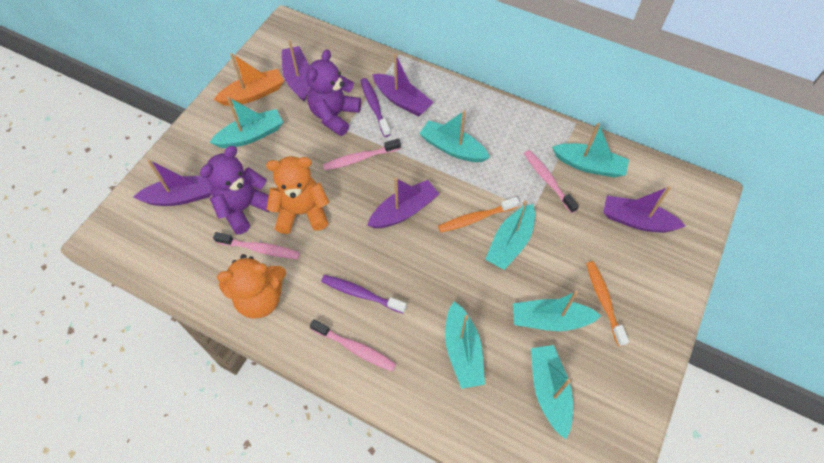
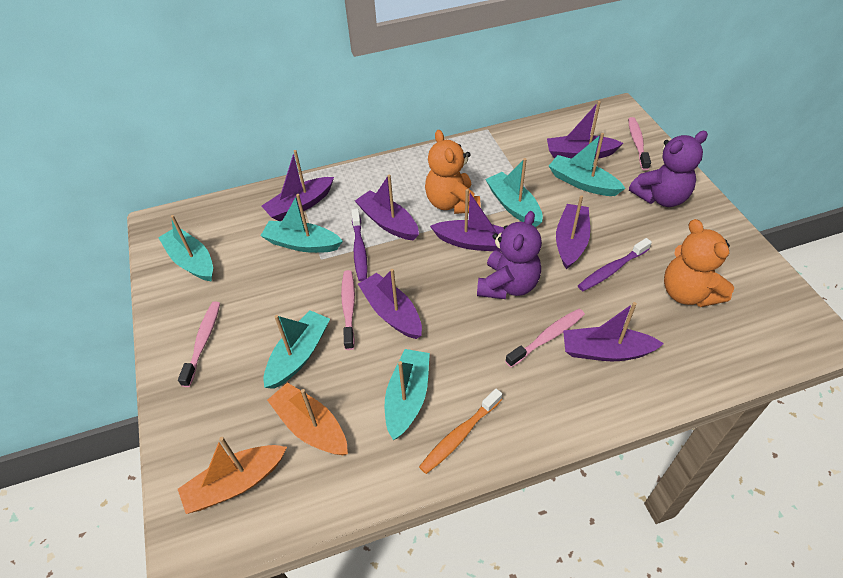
orange boat: 1 -> 2
orange toothbrush: 2 -> 1
purple boat: 5 -> 7
turquoise boat: 7 -> 6

